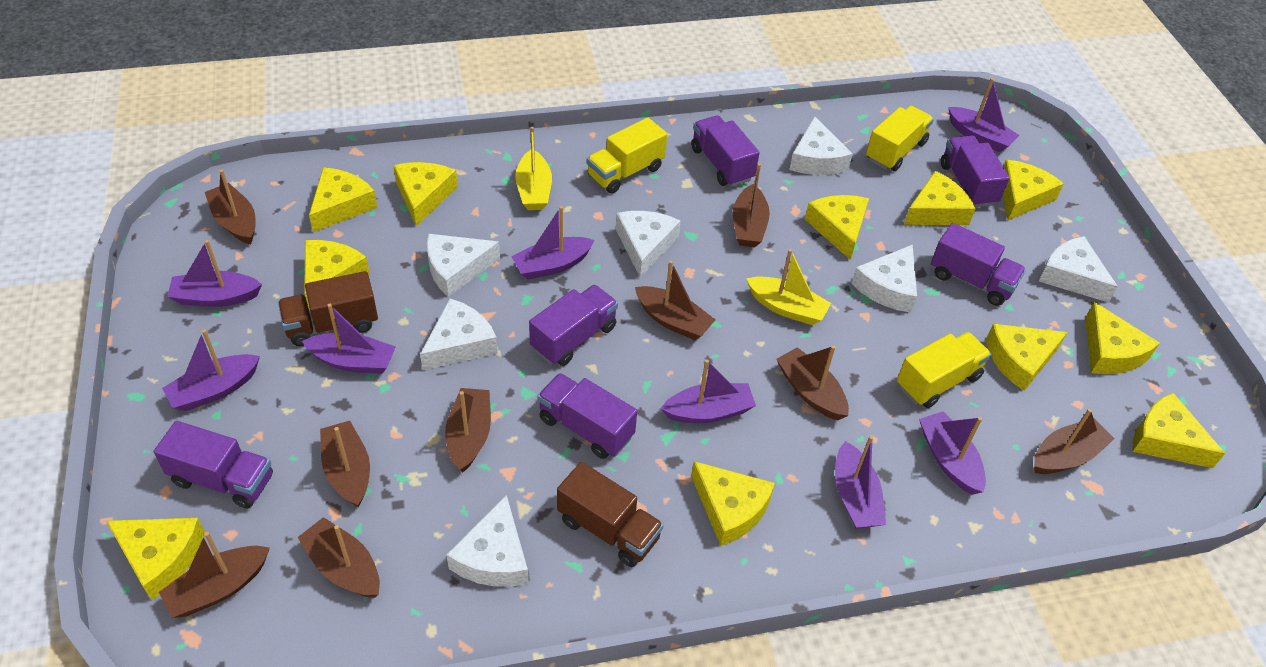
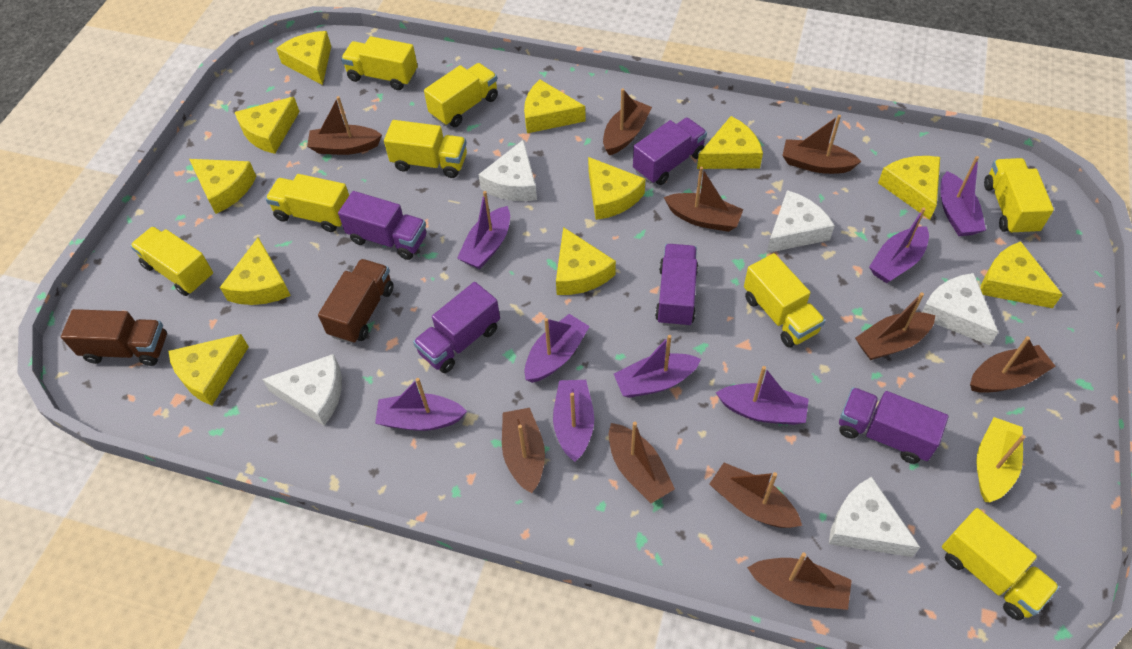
brown boat: 9 -> 10
purple truck: 6 -> 5
white cheese: 7 -> 5
yellow boat: 2 -> 1
yellow truck: 3 -> 8

